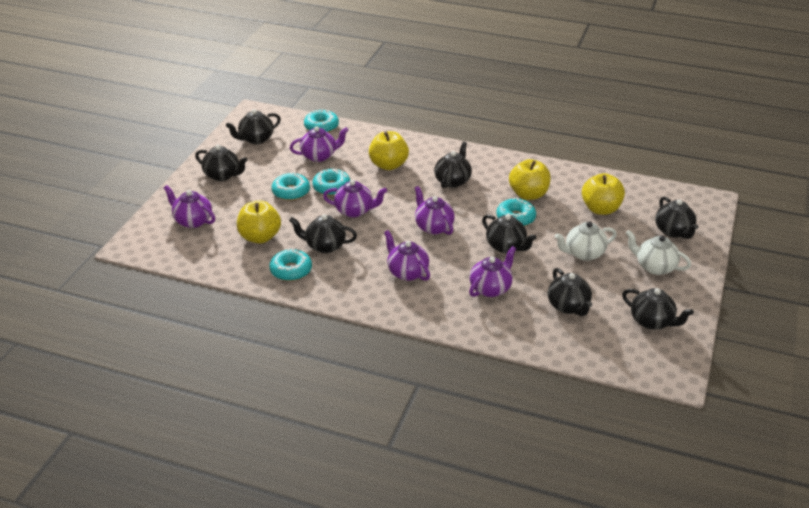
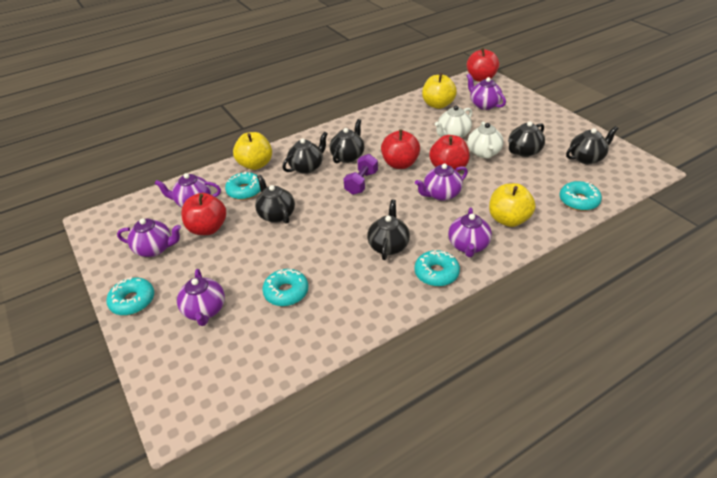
black teapot: 8 -> 6
purple dumbbell: 0 -> 1
red apple: 0 -> 4
yellow apple: 4 -> 3

